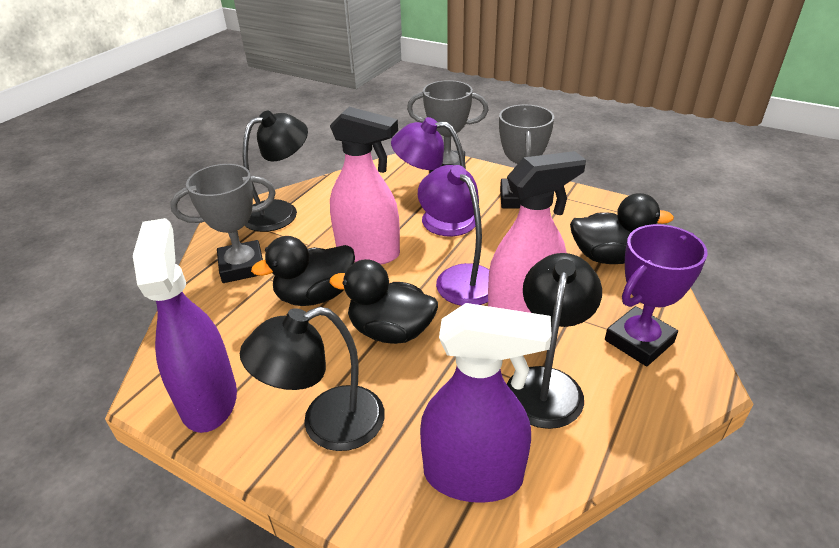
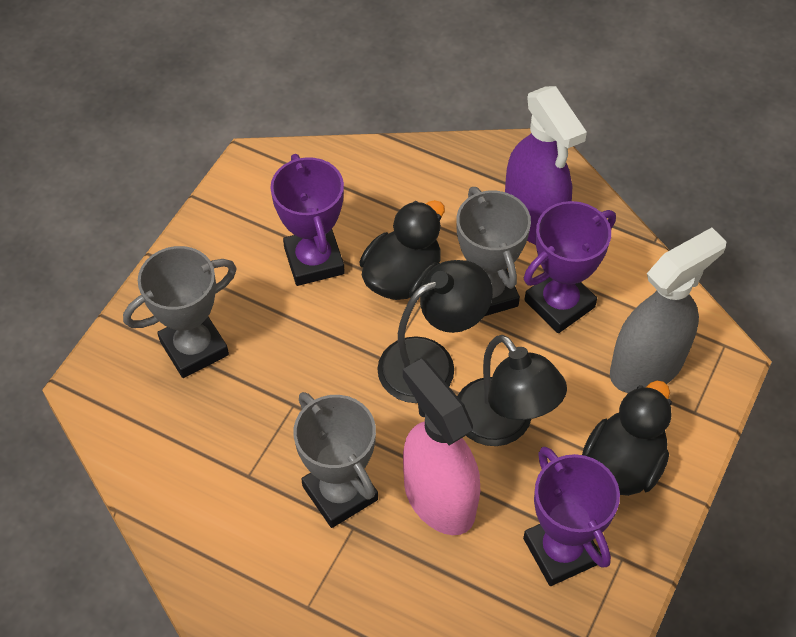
black duck: 3 -> 2
black lamp: 3 -> 2
grey spray bottle: 0 -> 1
pink spray bottle: 2 -> 1
purple lamp: 2 -> 0
purple spray bottle: 2 -> 1
purple trophy: 1 -> 3

